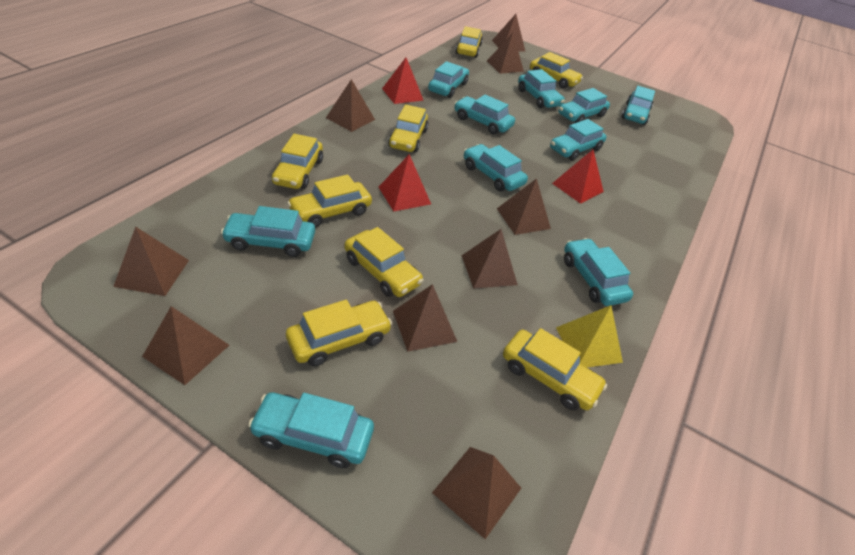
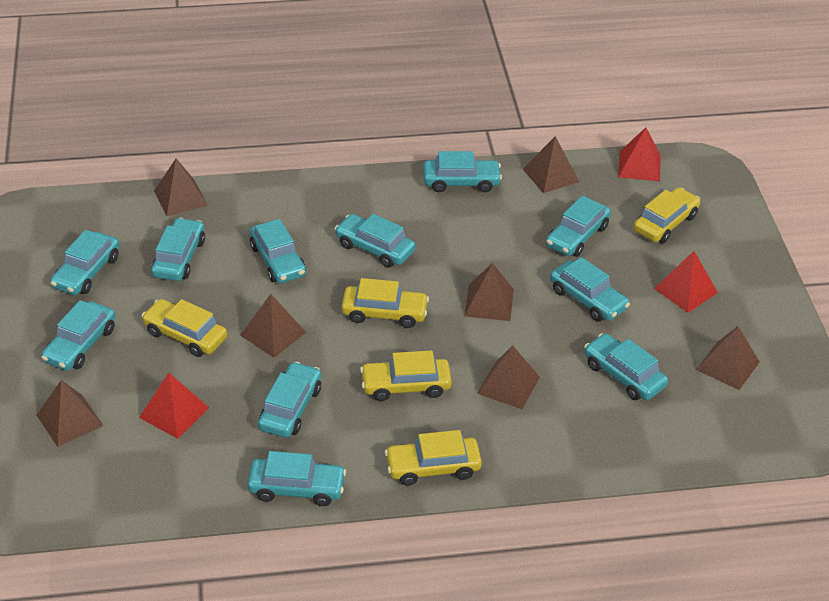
brown pyramid: 9 -> 7
turquoise car: 10 -> 11
yellow car: 8 -> 5
yellow pyramid: 1 -> 0

